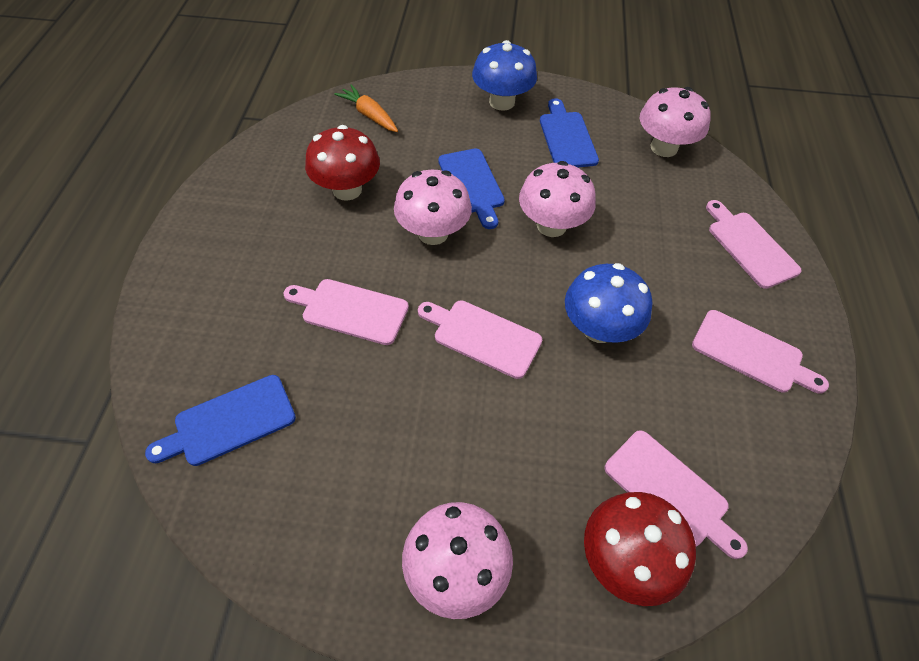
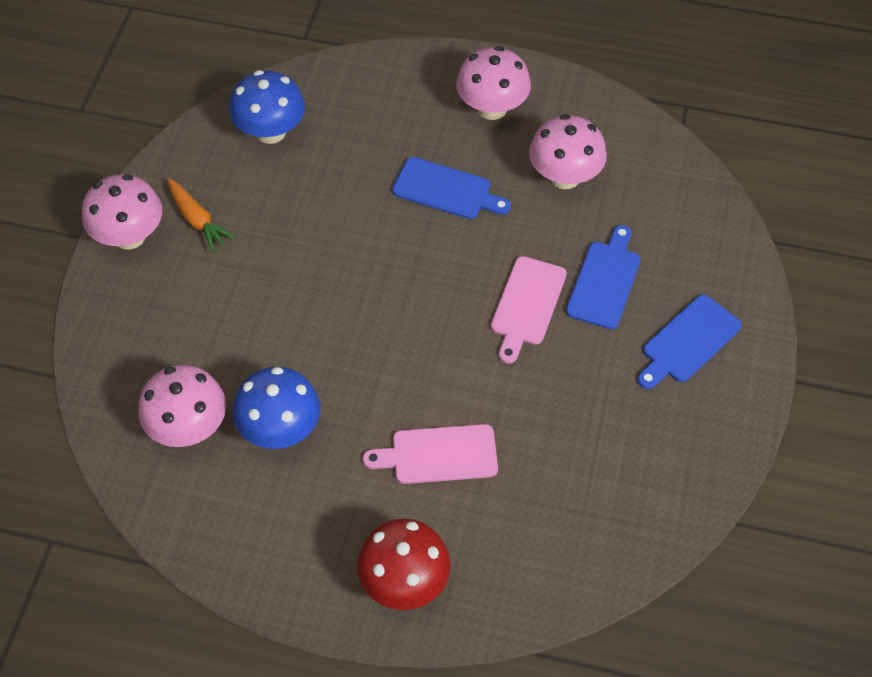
pink cutting board: 5 -> 2
red mushroom: 2 -> 1

